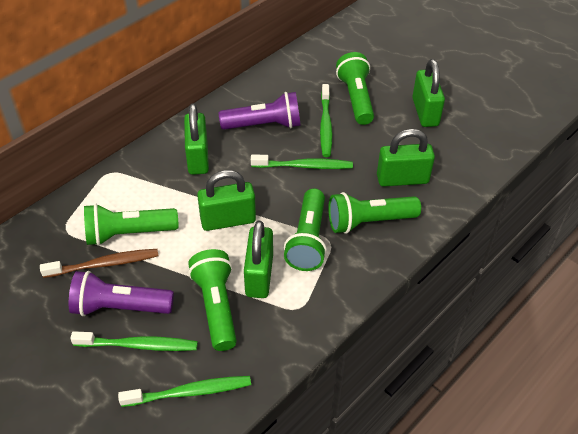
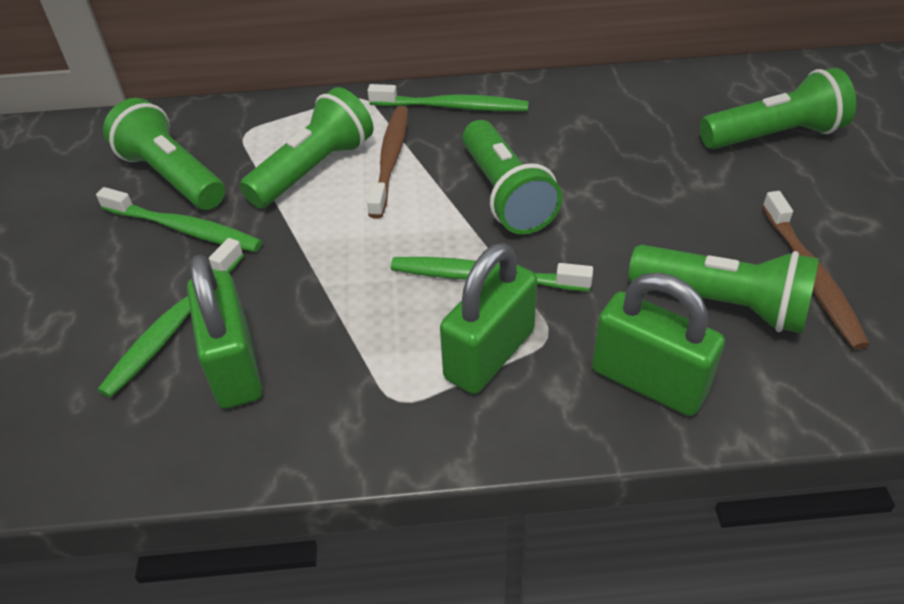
brown toothbrush: 1 -> 2
green padlock: 5 -> 3
purple flashlight: 2 -> 0

